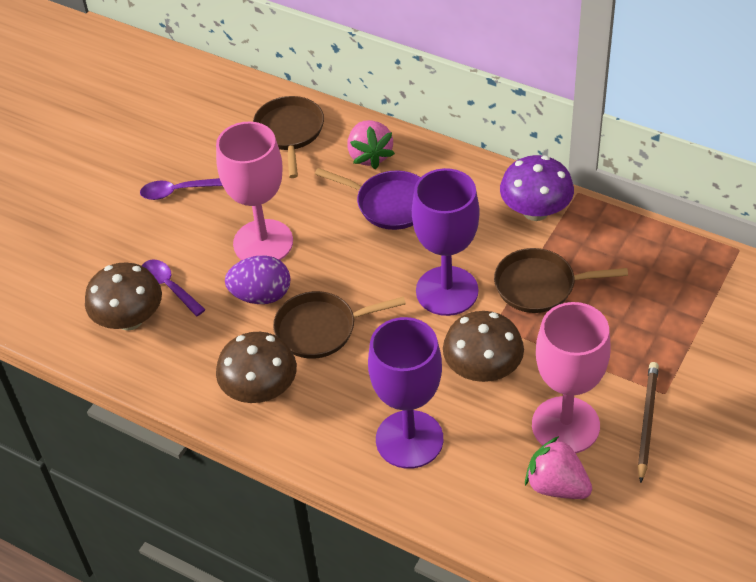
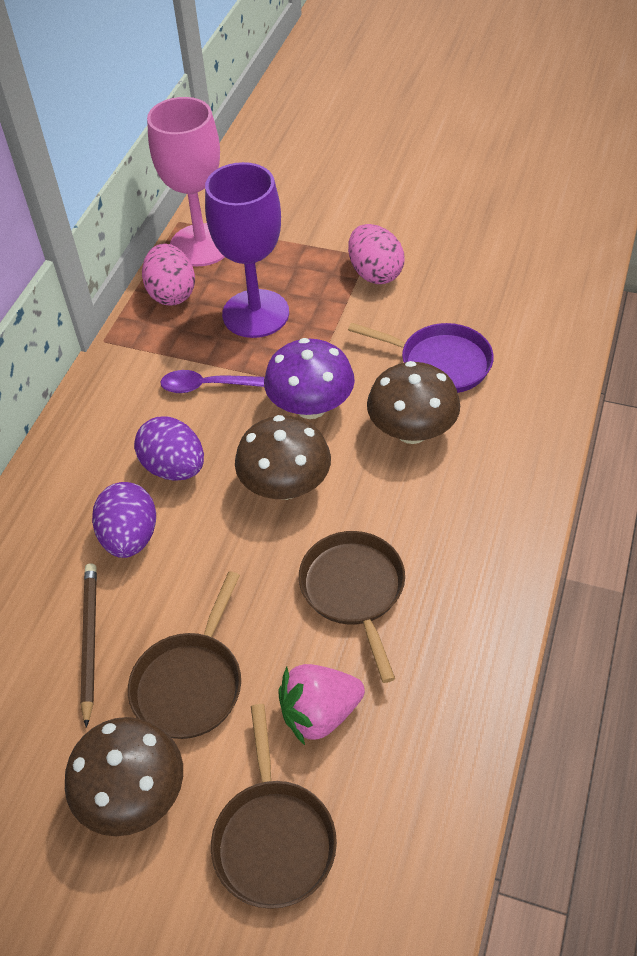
pink egg: 0 -> 2
pink goblet: 2 -> 1
pink strawberry: 2 -> 1
purple egg: 1 -> 2
purple goblet: 2 -> 1
purple spoon: 2 -> 1

